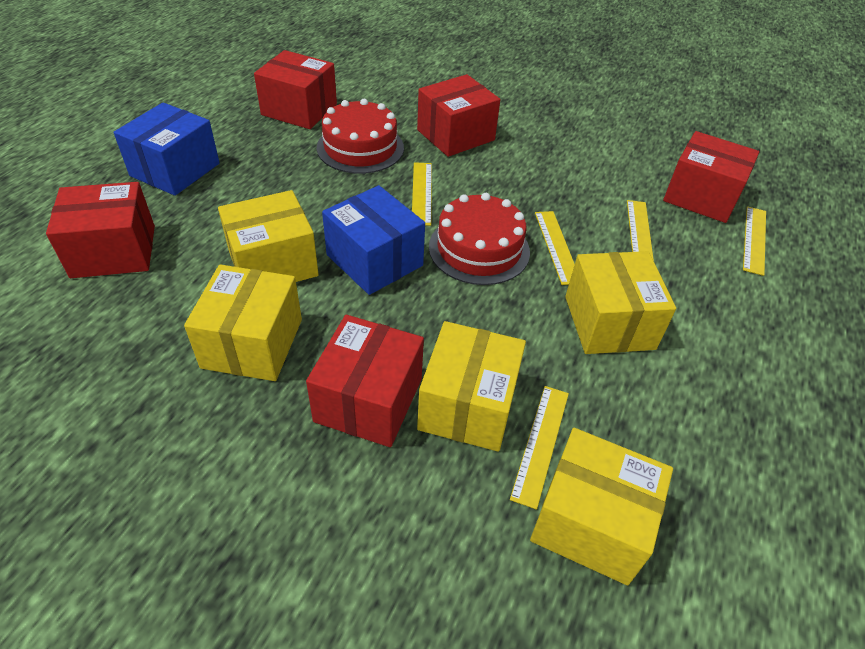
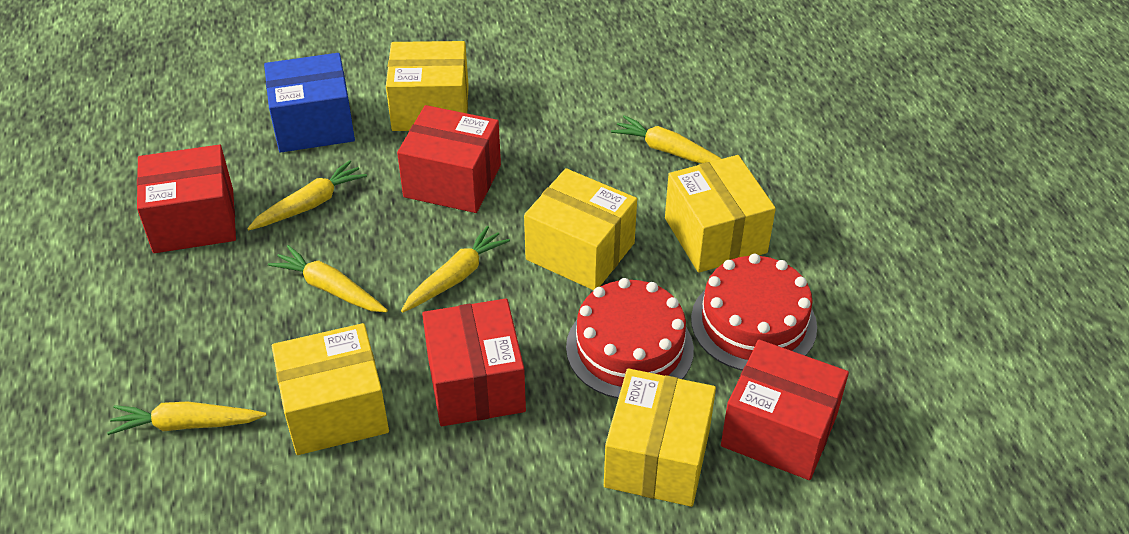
blue box: 2 -> 1
red box: 5 -> 4
yellow carrot: 0 -> 5
yellow ruler: 5 -> 0

